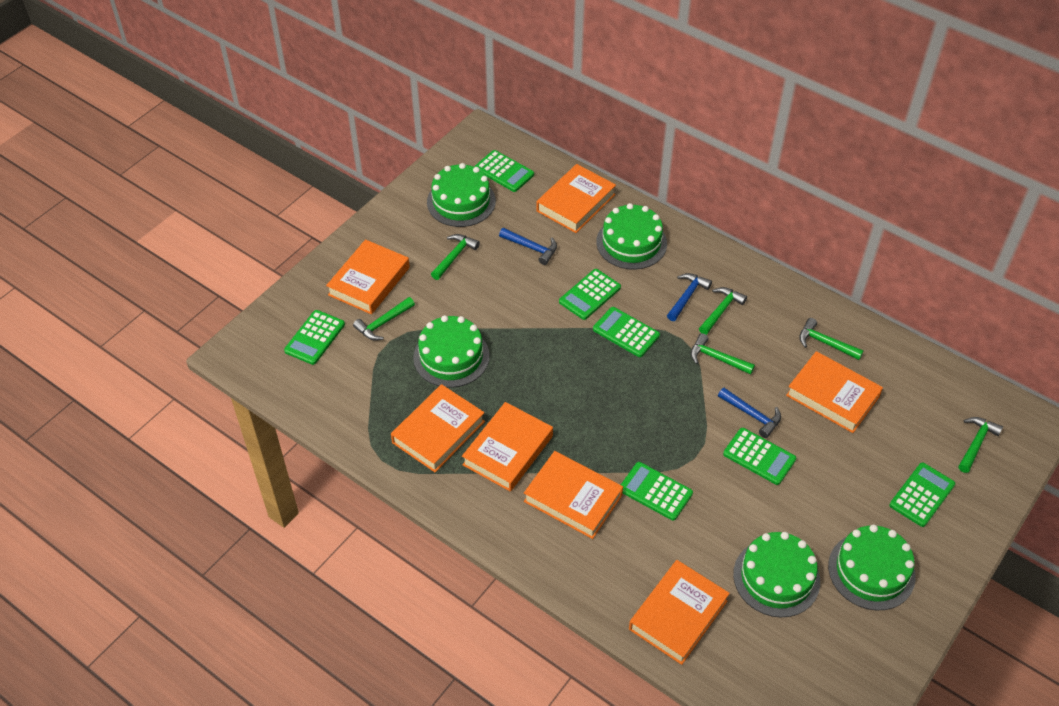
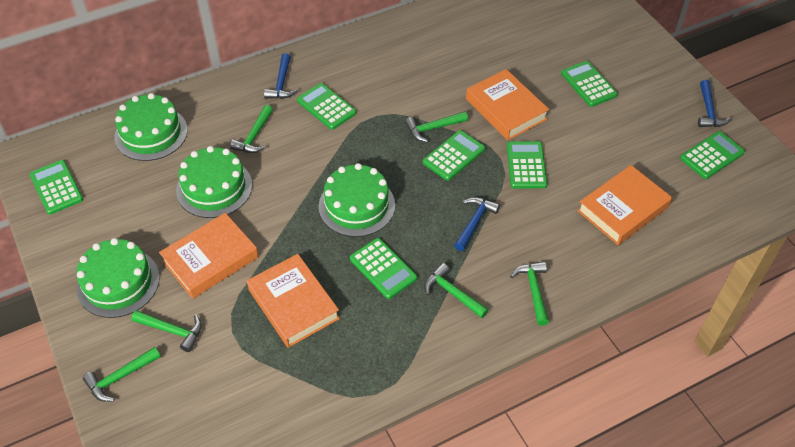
green cake: 5 -> 4
orange book: 7 -> 4

